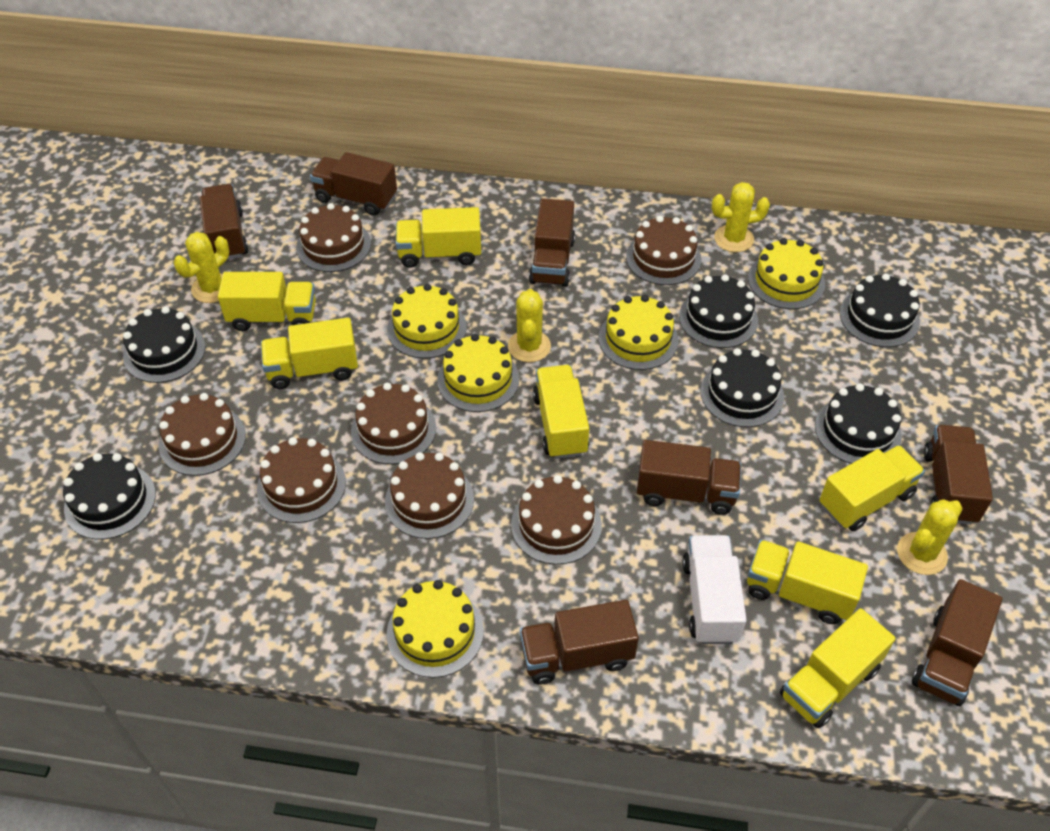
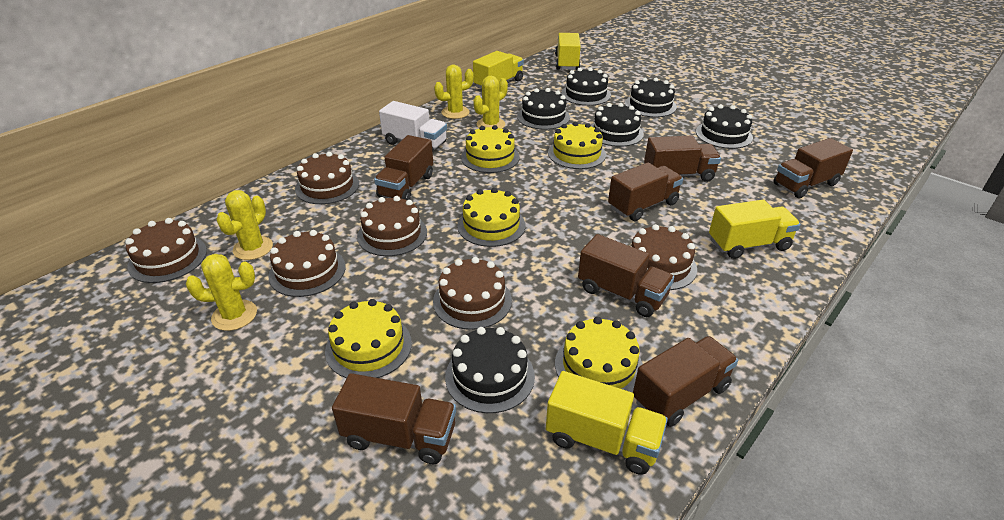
brown cake: 7 -> 6
yellow truck: 7 -> 4

